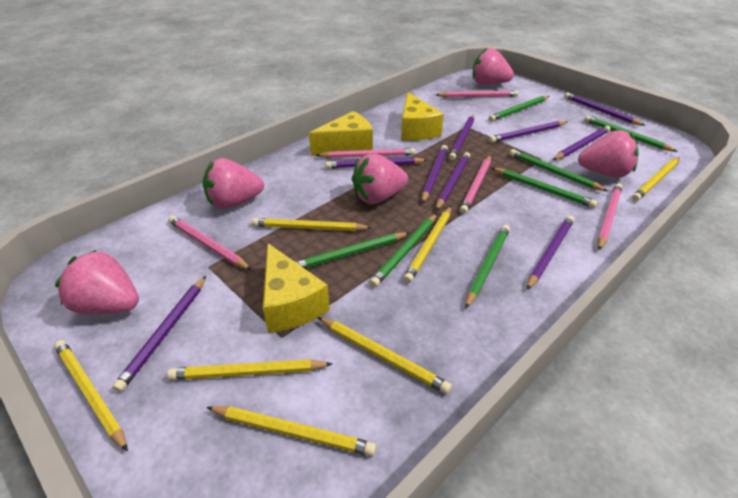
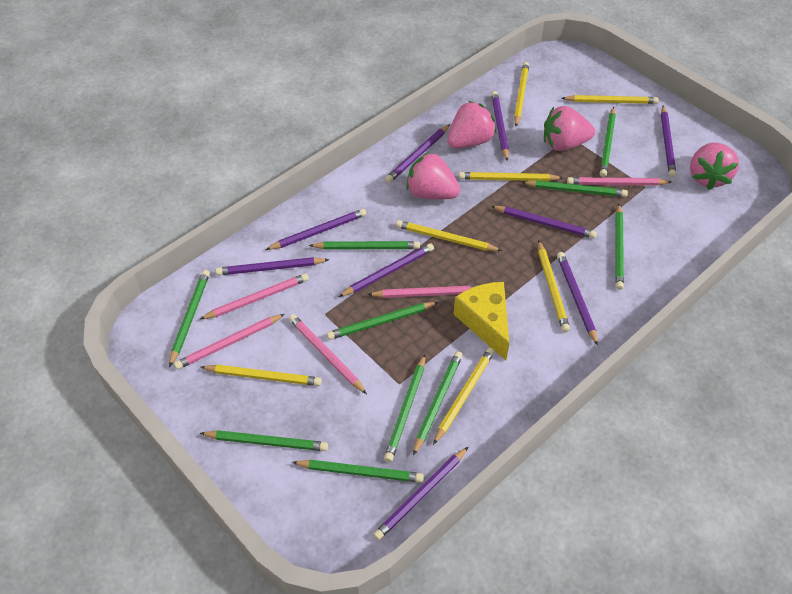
green pencil: 7 -> 10
pink strawberry: 5 -> 4
yellow cheese: 3 -> 1

